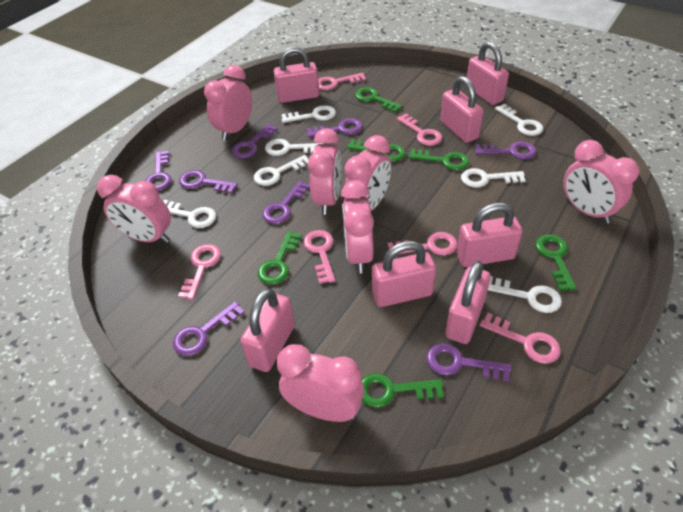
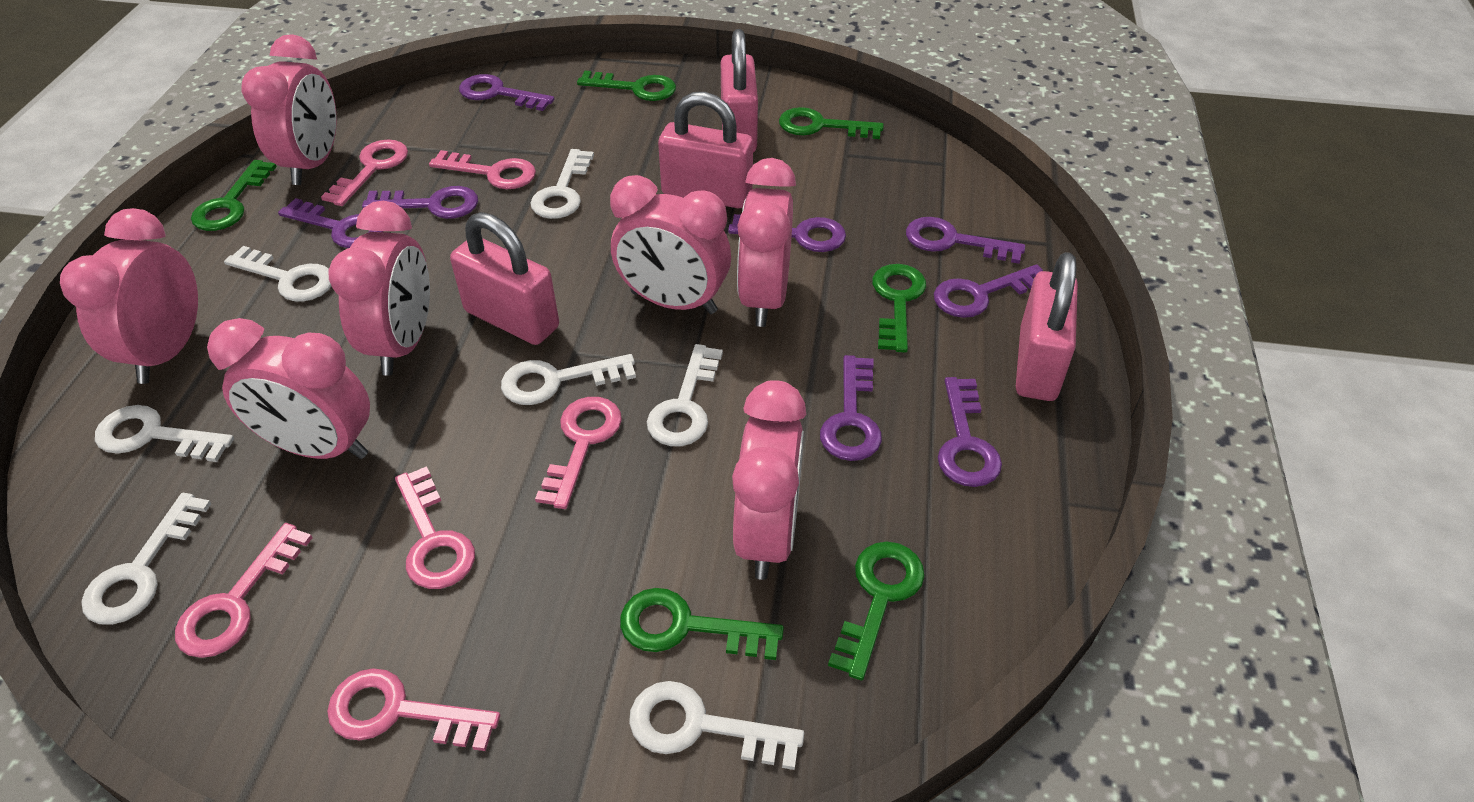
pink padlock: 7 -> 4

